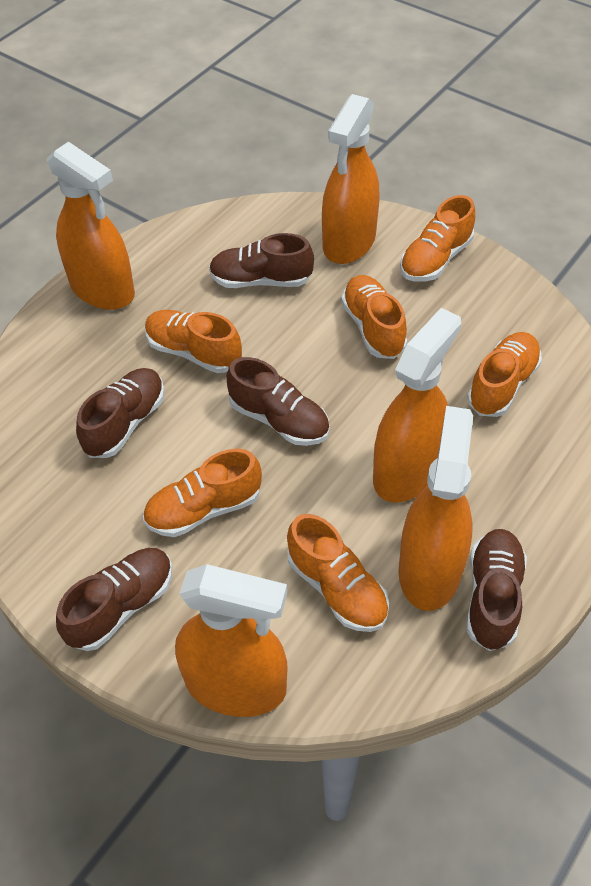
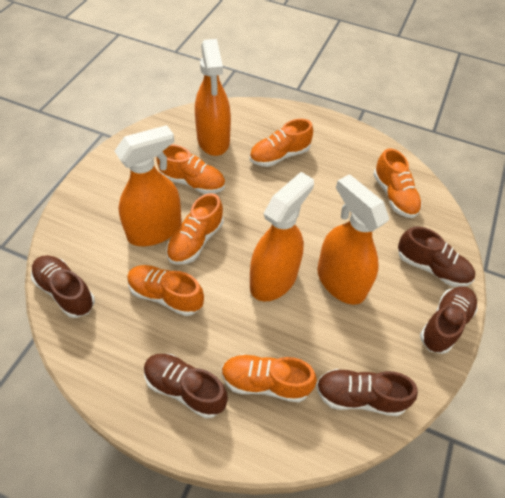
orange spray bottle: 5 -> 4

